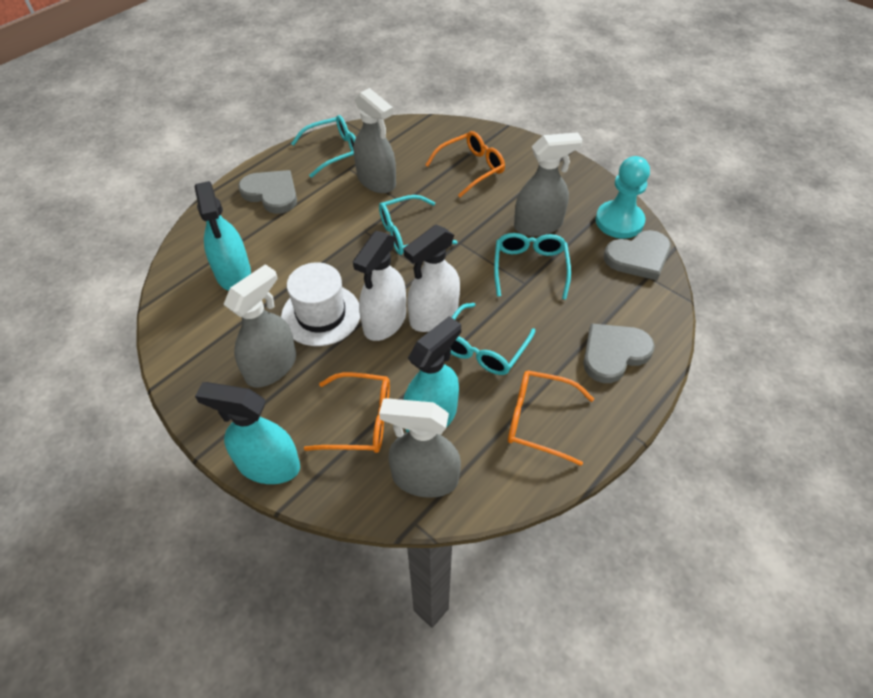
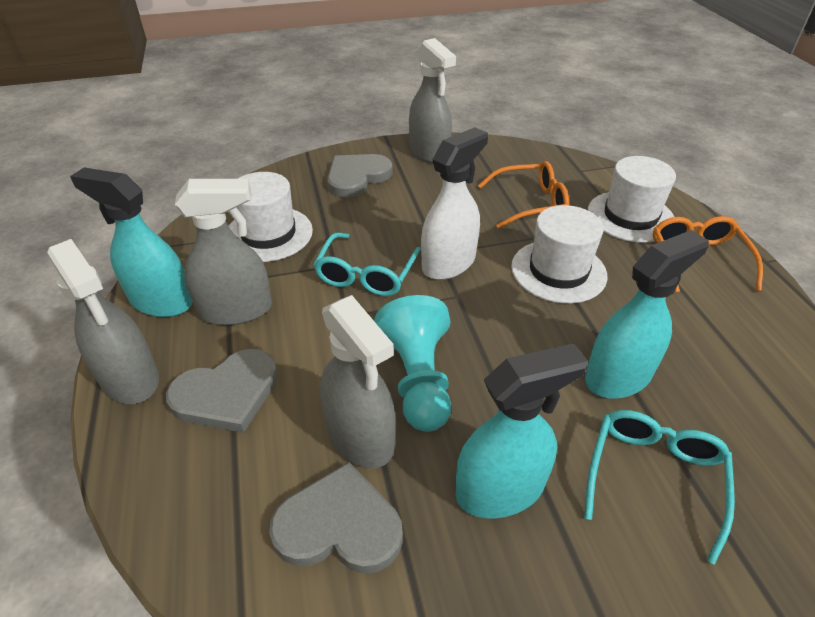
orange glasses: 3 -> 2
turquoise glasses: 4 -> 2
white hat: 1 -> 3
white spray bottle: 2 -> 1

